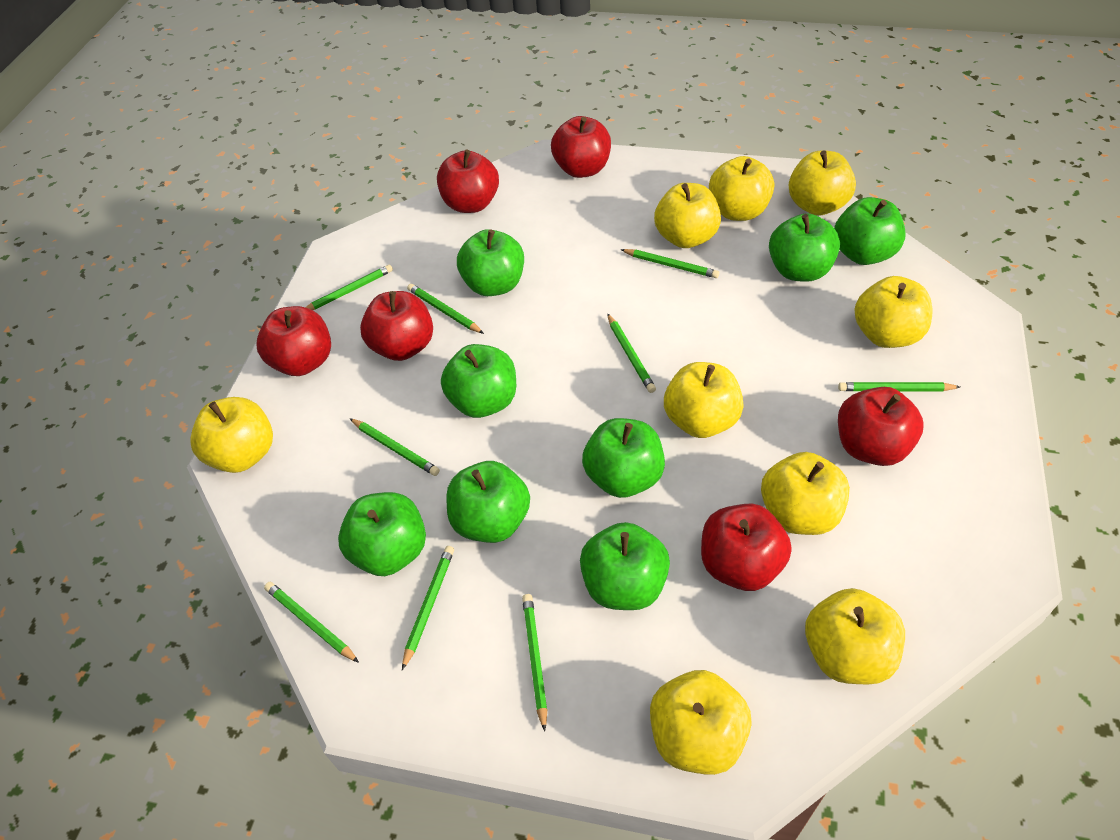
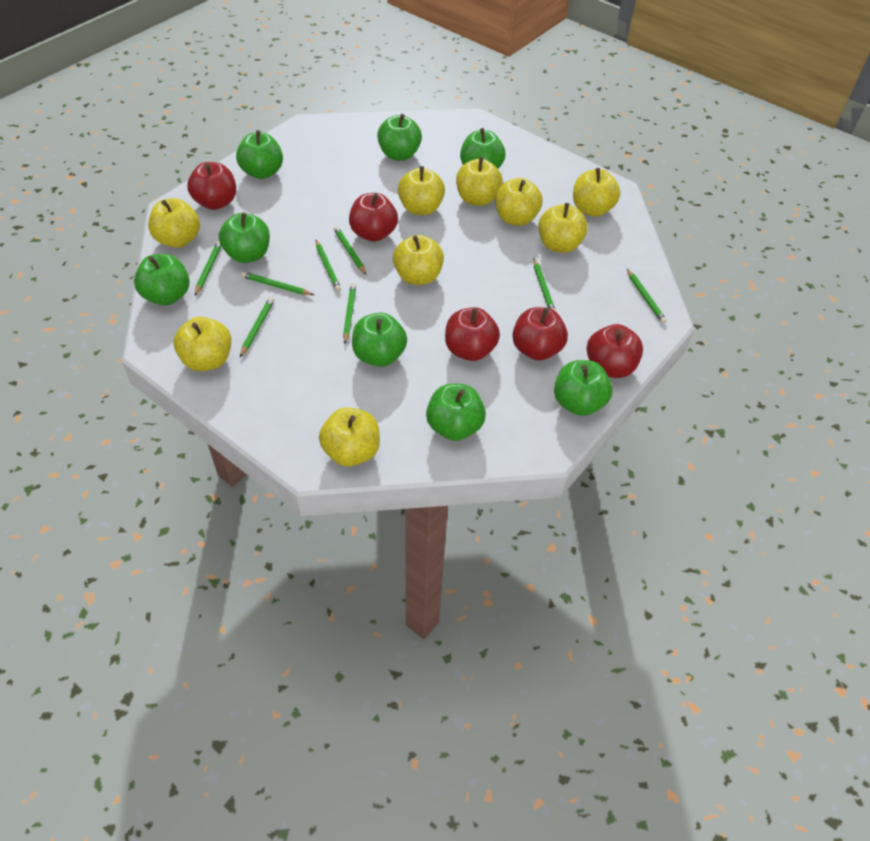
green pencil: 9 -> 8
red apple: 6 -> 5

